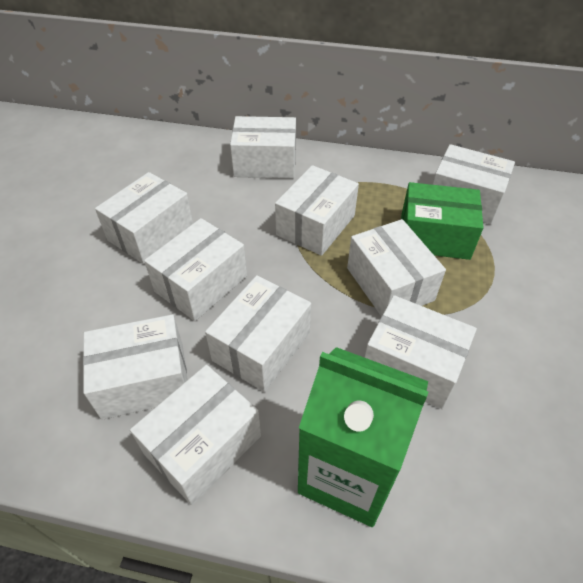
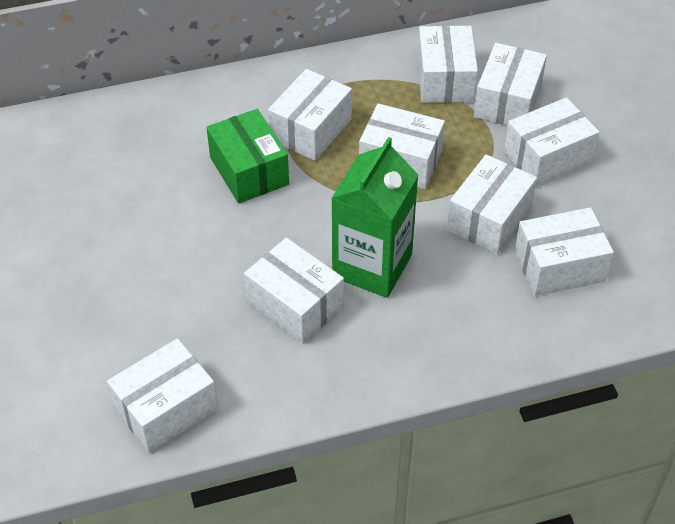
white box: 10 -> 9

